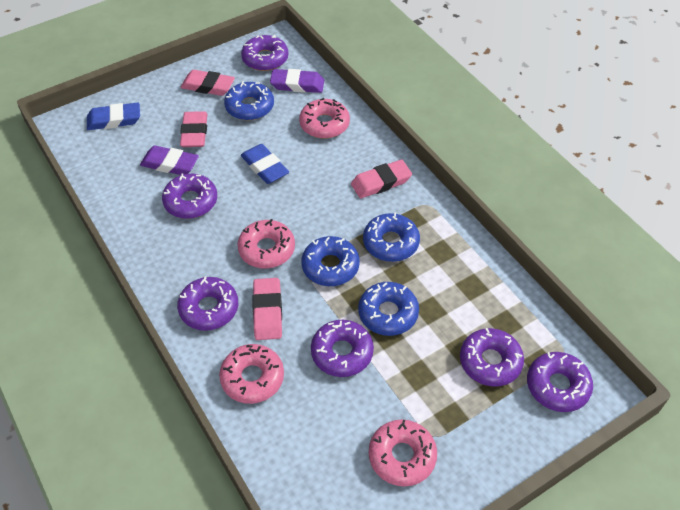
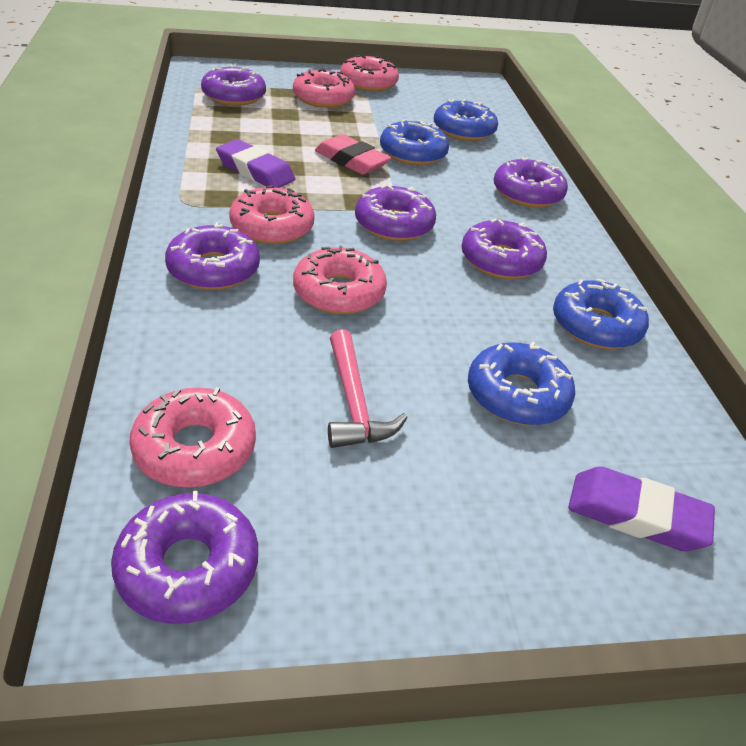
blue eraser: 2 -> 0
pink donut: 4 -> 5
pink eraser: 4 -> 1
pink hammer: 0 -> 1

